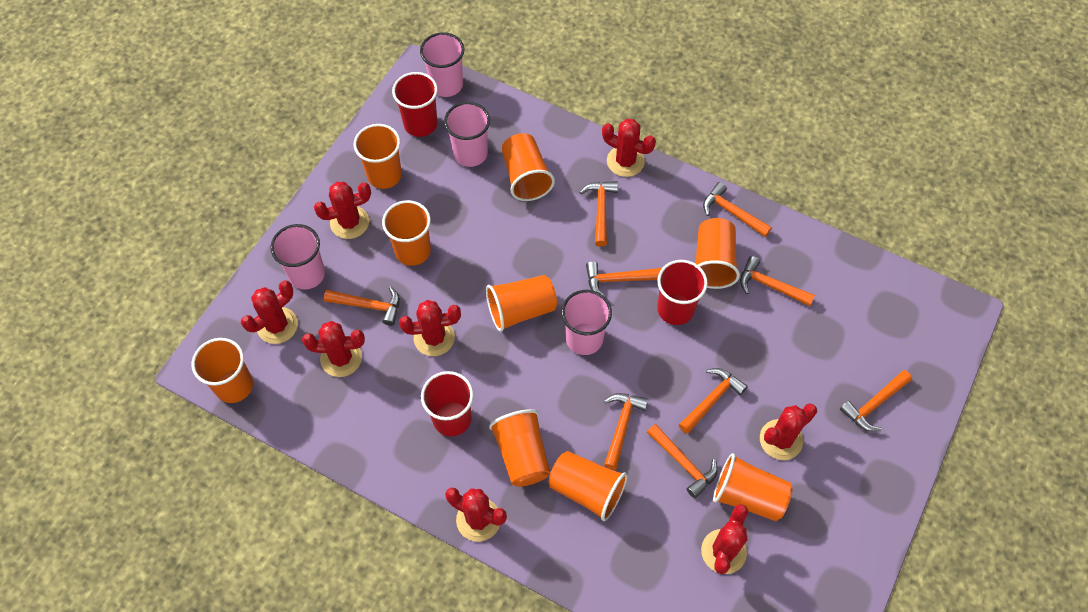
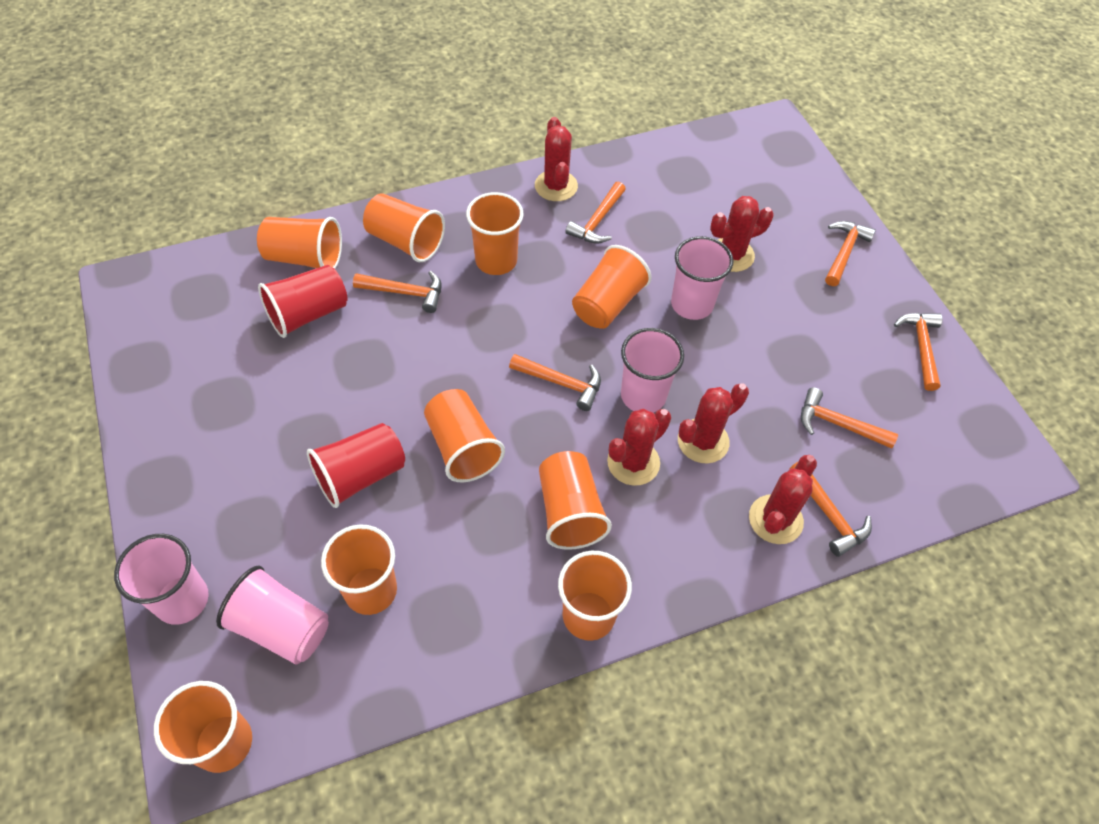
orange hammer: 9 -> 7
red cactus: 8 -> 5
red cup: 3 -> 2

